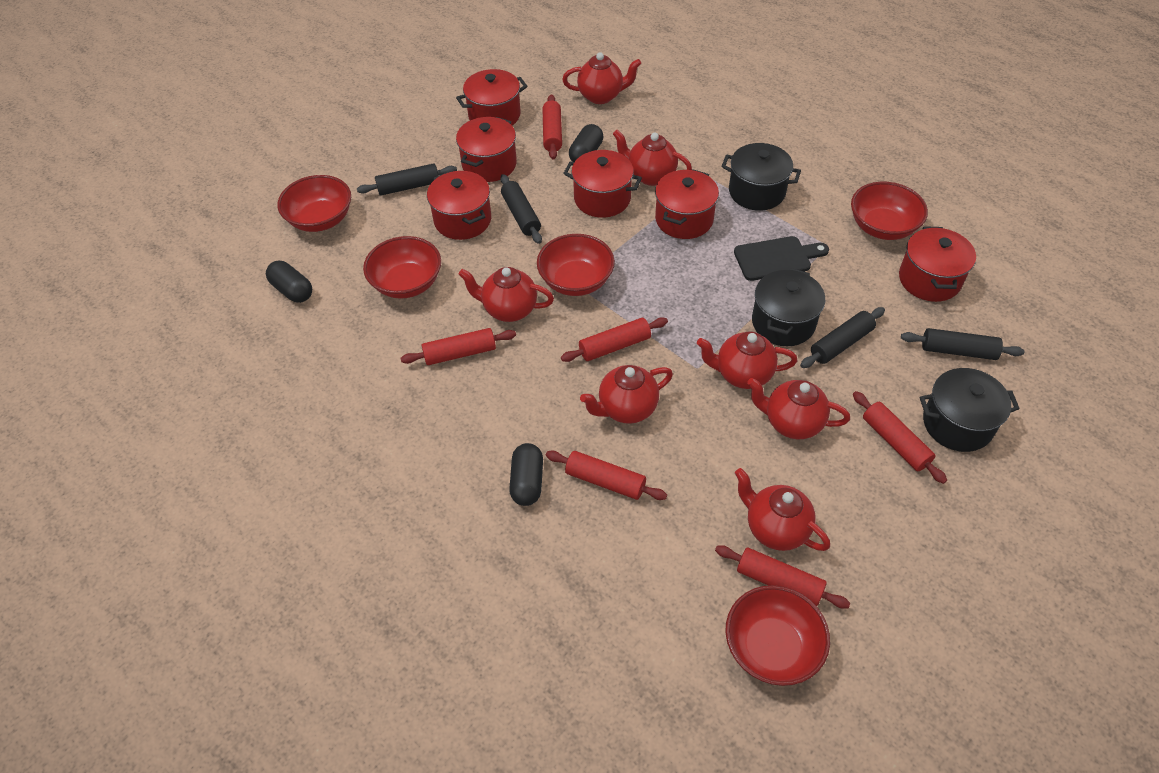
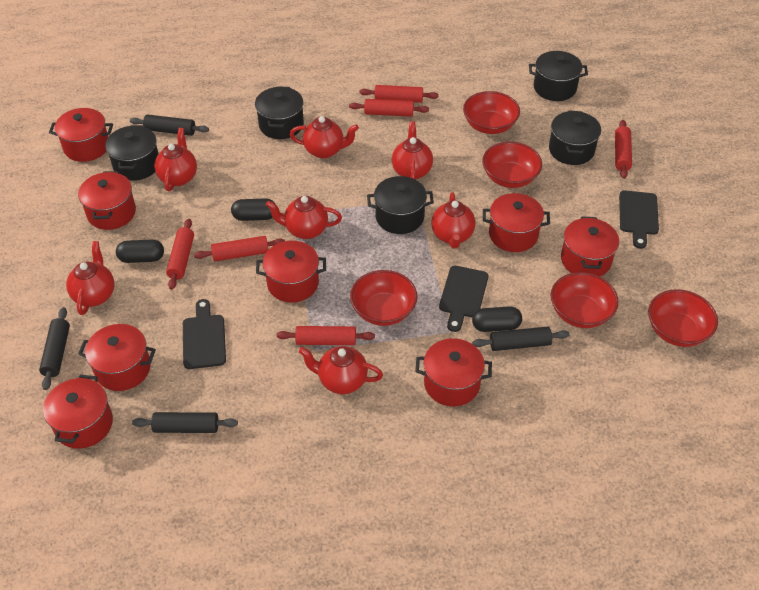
black cutting board: 1 -> 3
black pot: 3 -> 5
red pot: 6 -> 8

